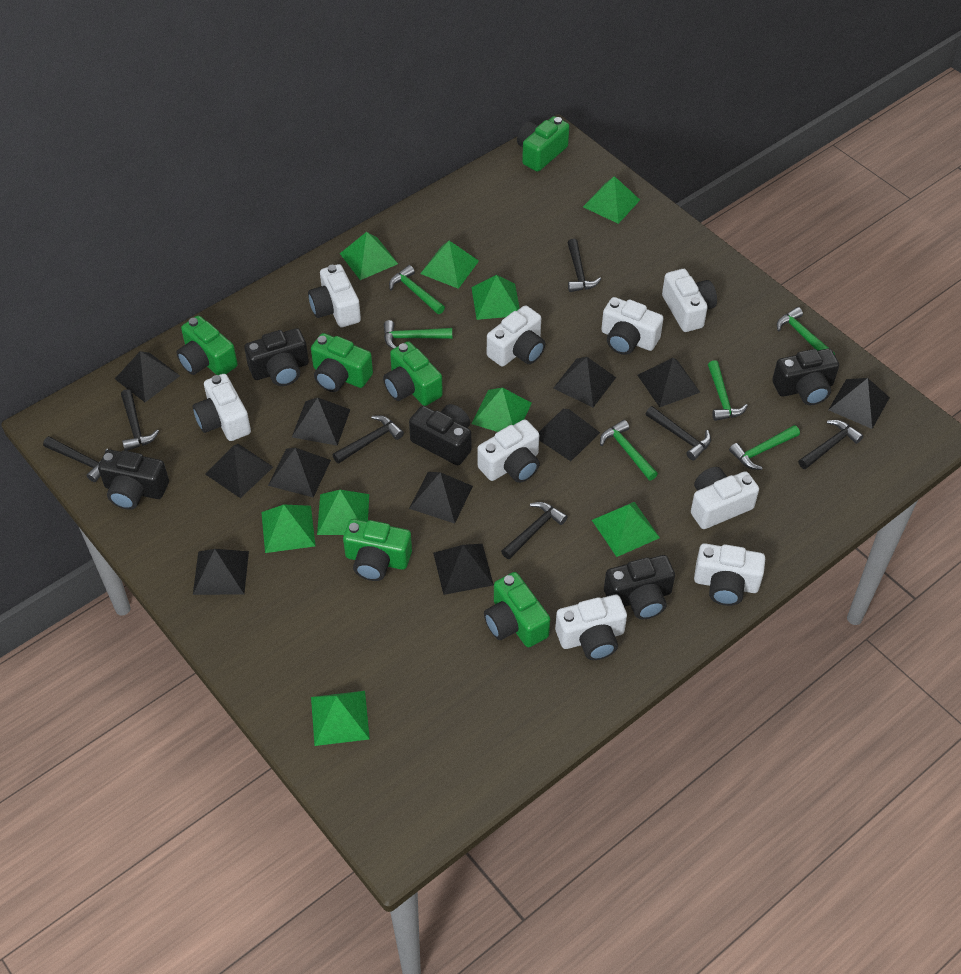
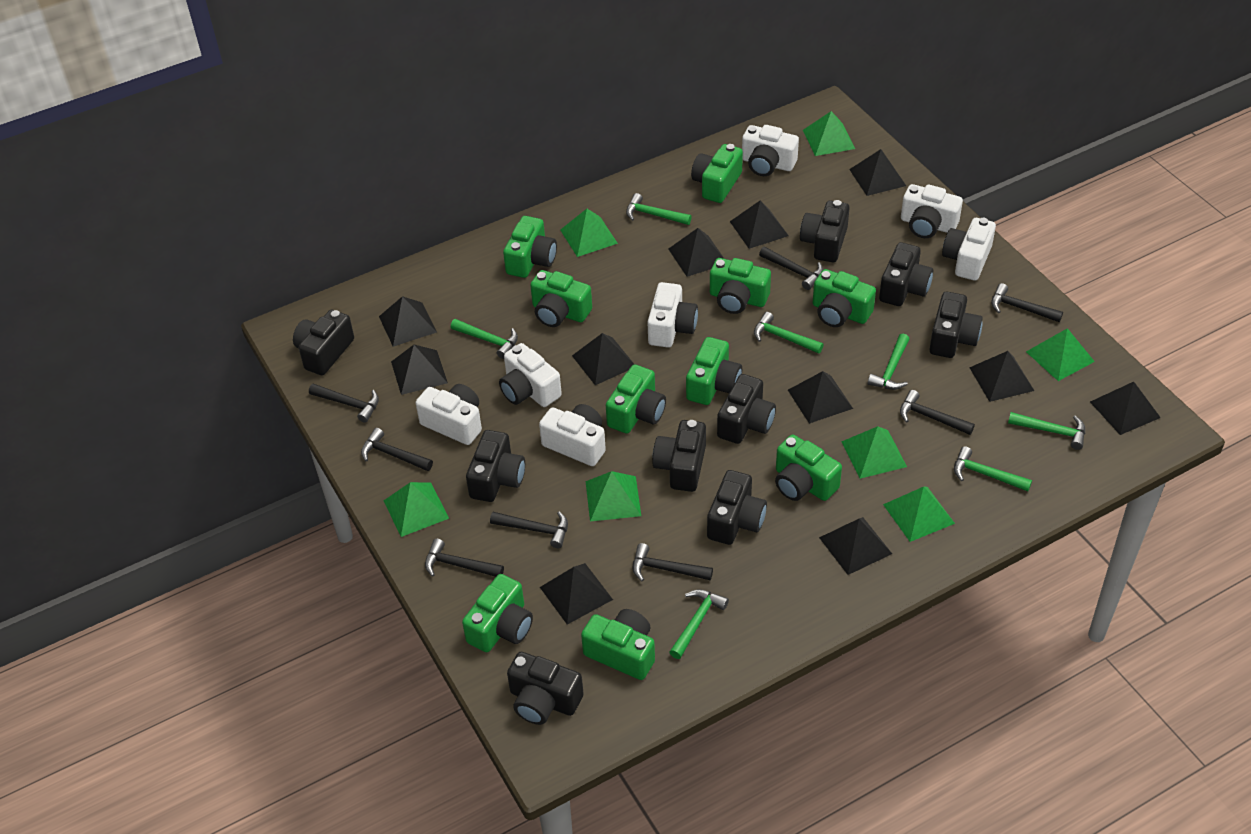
black camera: 5 -> 9
black hammer: 7 -> 8
green camera: 6 -> 10
green hammer: 6 -> 7
green pyramid: 9 -> 7
white camera: 9 -> 7

